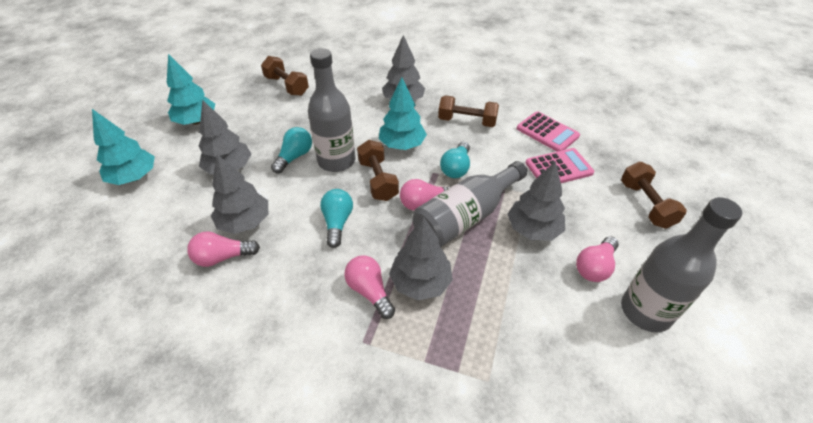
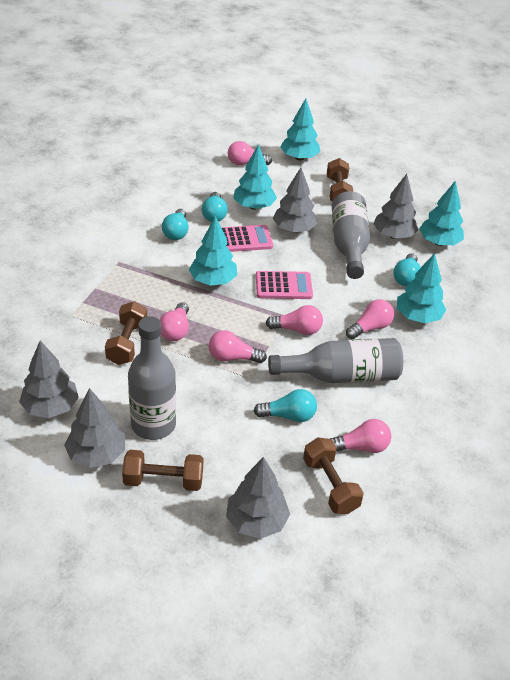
pink light bulb: 4 -> 6
turquoise light bulb: 3 -> 4
turquoise tree: 3 -> 5

